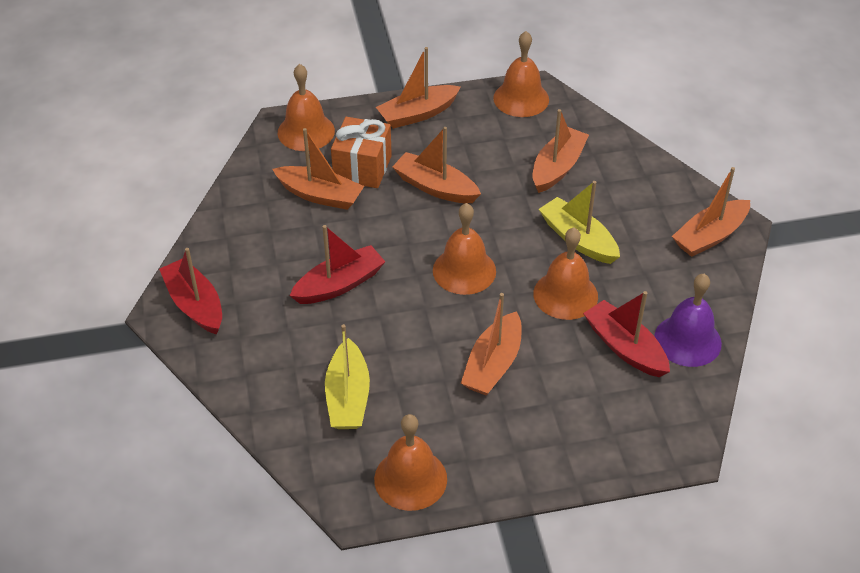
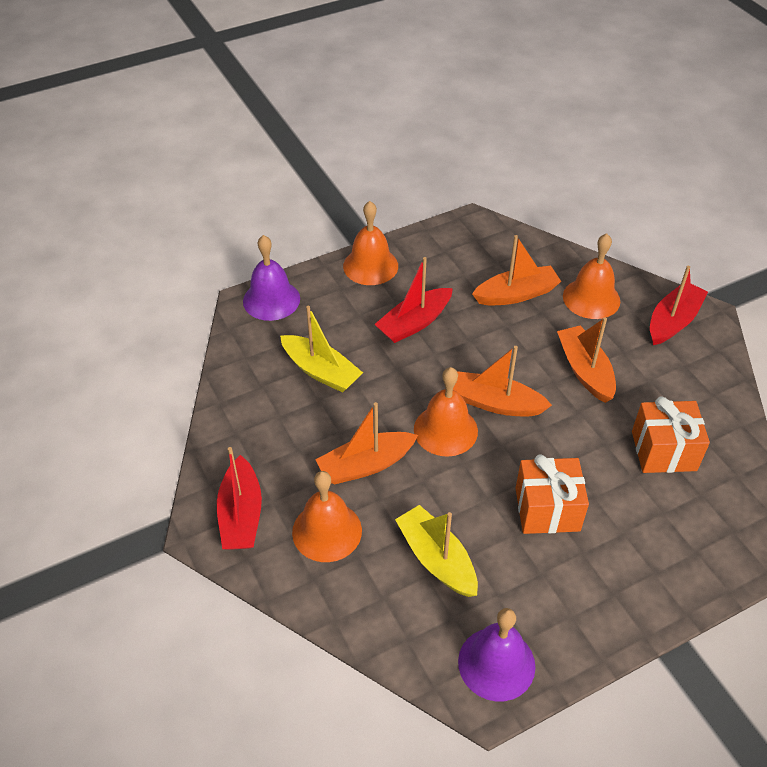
orange bell: 5 -> 4
orange boat: 6 -> 4
orange gift: 1 -> 2
purple bell: 1 -> 2

